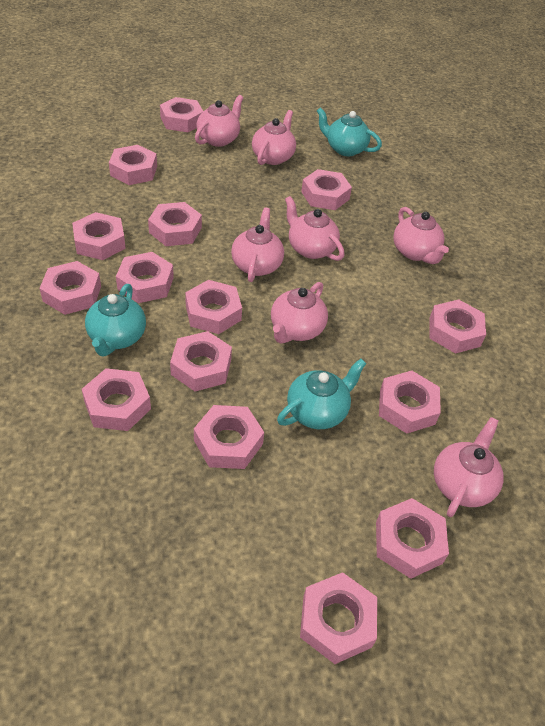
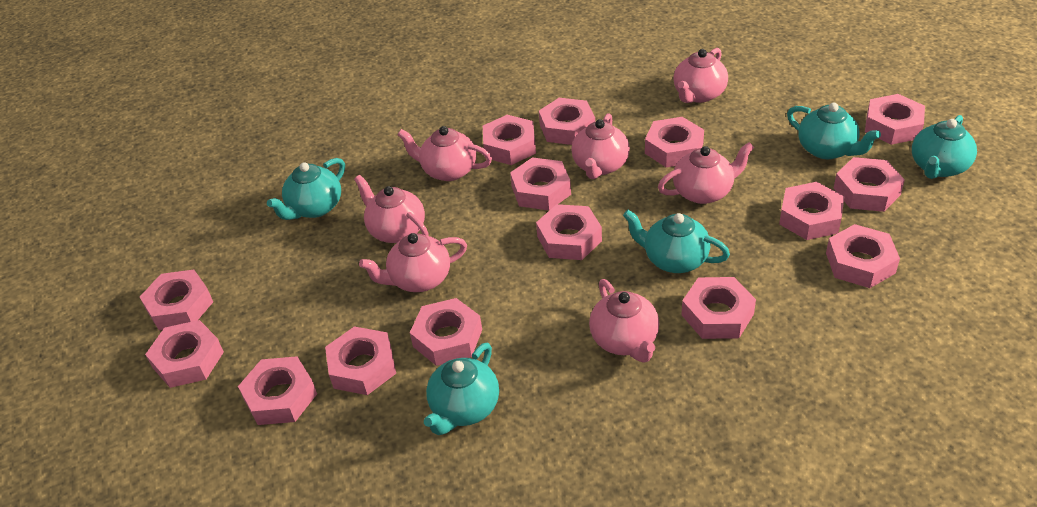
turquoise teapot: 3 -> 5

